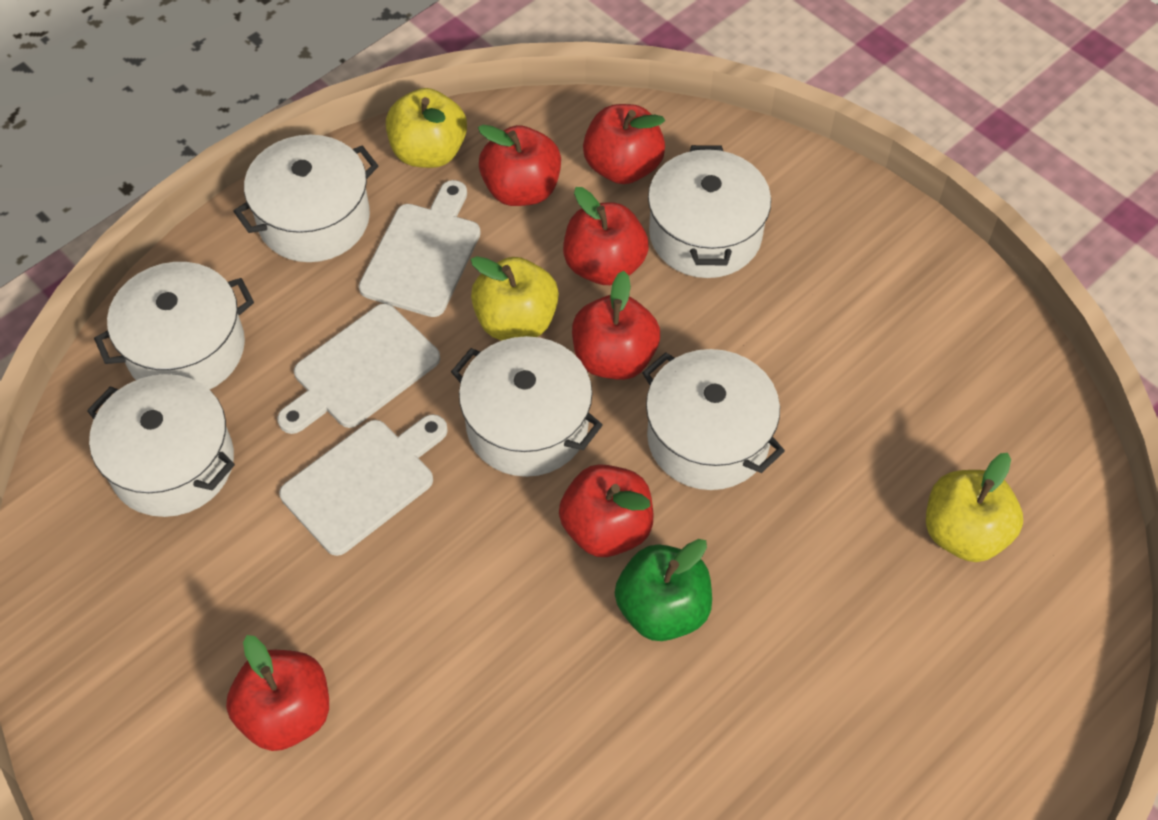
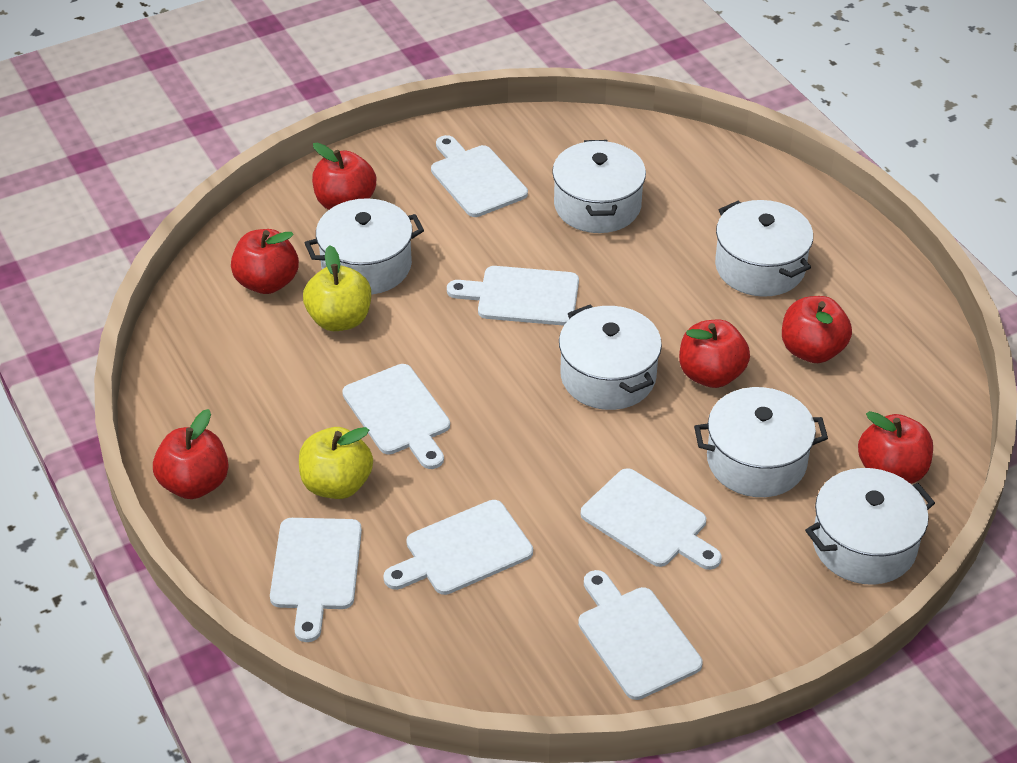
green apple: 1 -> 0
white cutting board: 3 -> 7
yellow apple: 3 -> 2

